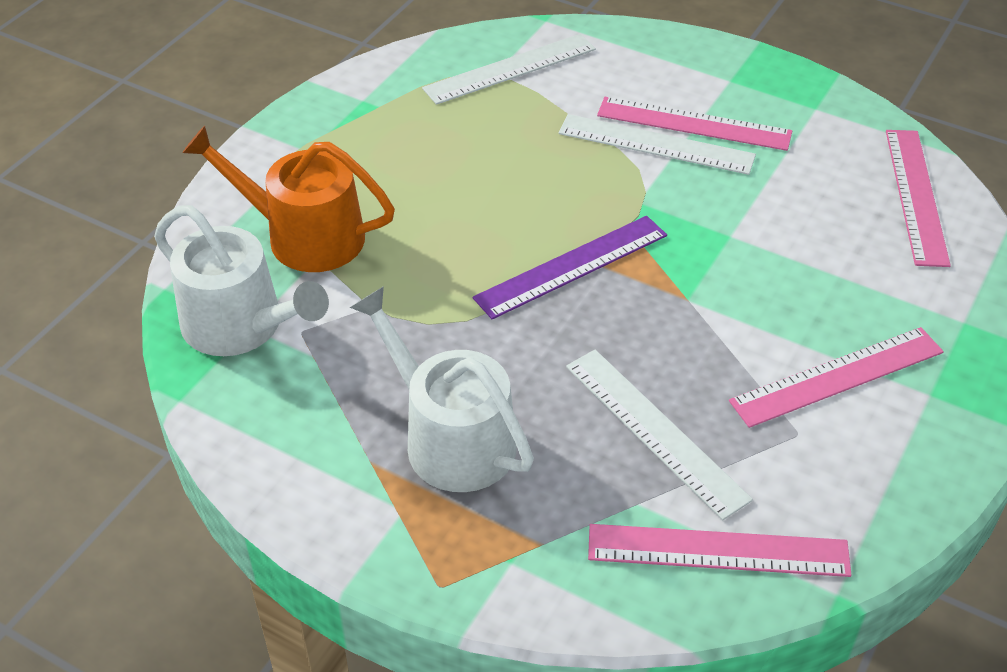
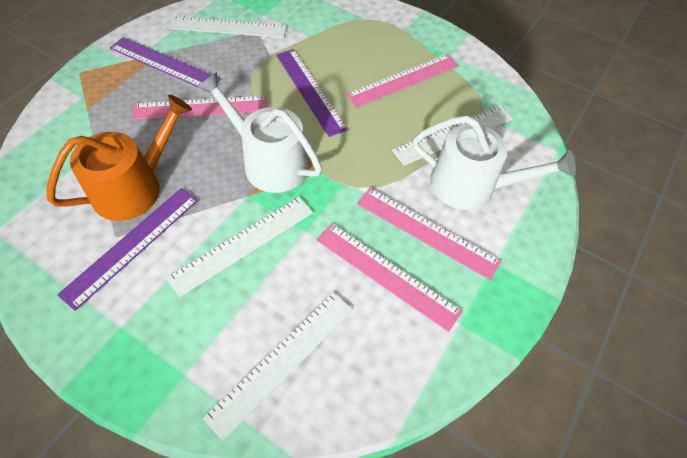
purple ruler: 1 -> 3
white ruler: 3 -> 4

